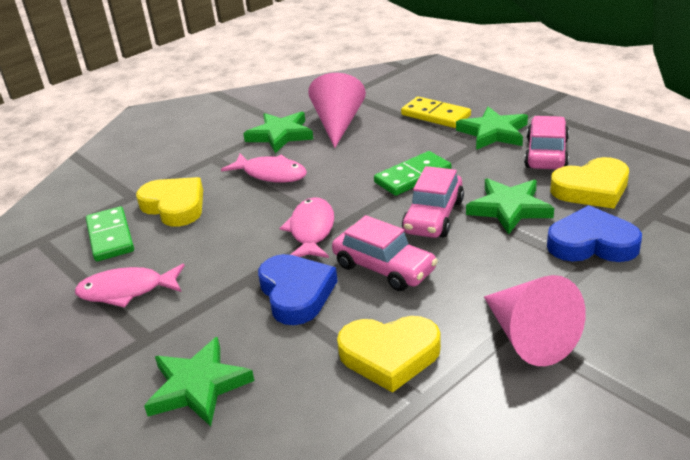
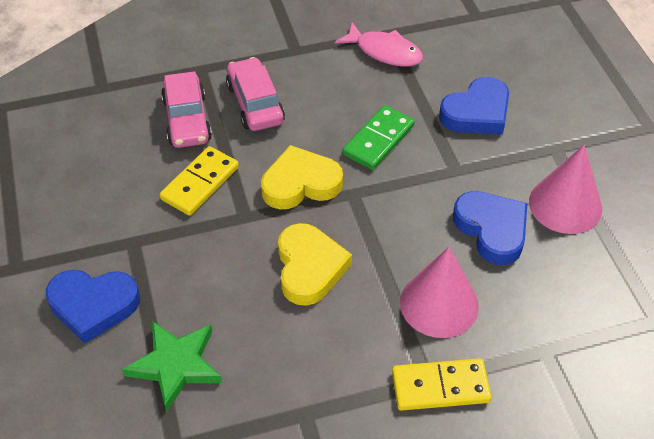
blue heart: 2 -> 3
green domino: 2 -> 1
green star: 4 -> 1
pink car: 3 -> 2
pink fish: 3 -> 1
yellow domino: 1 -> 2
yellow heart: 3 -> 2

